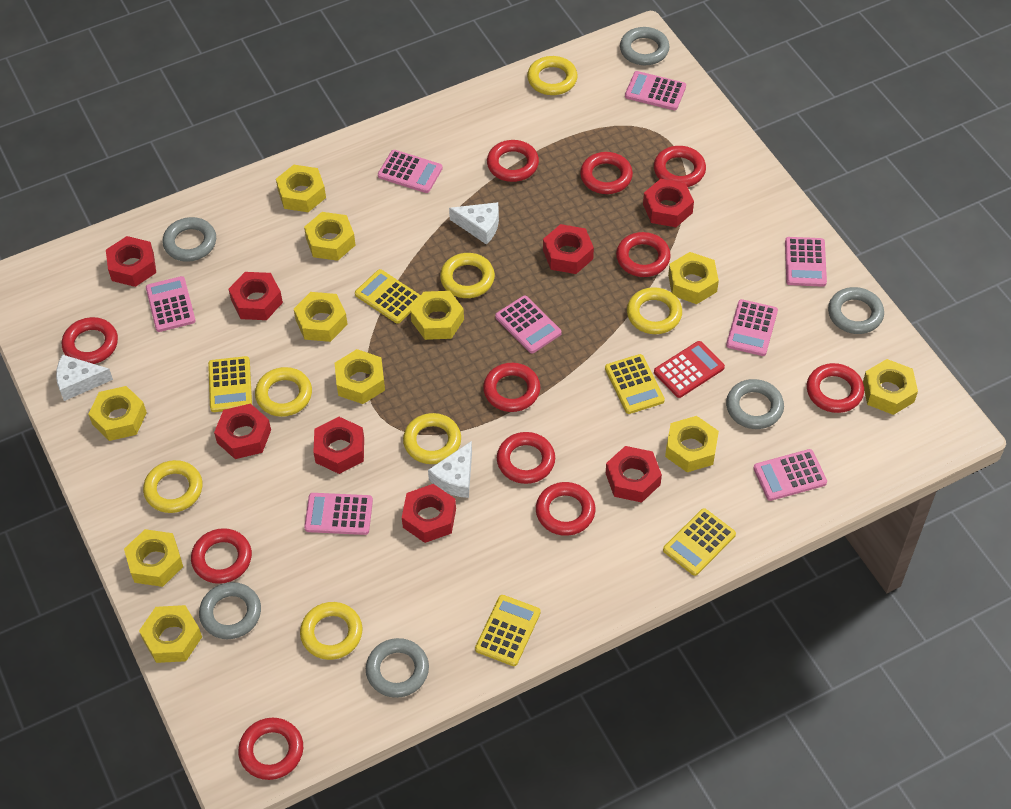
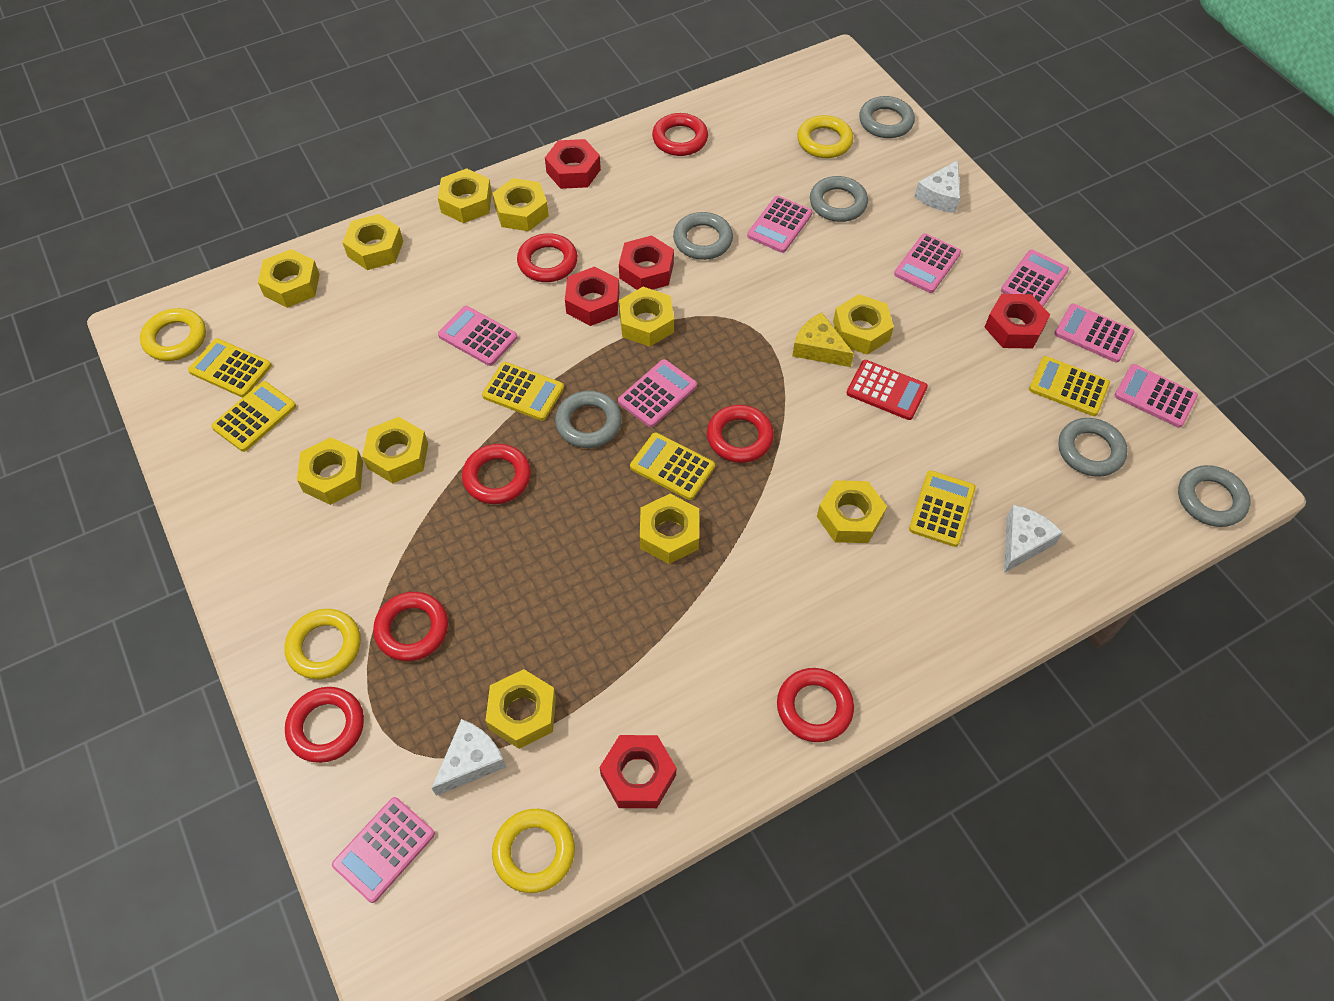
red nut: 8 -> 5
red ring: 11 -> 7
yellow calculator: 5 -> 6
yellow cheese: 0 -> 1
yellow ring: 7 -> 4

